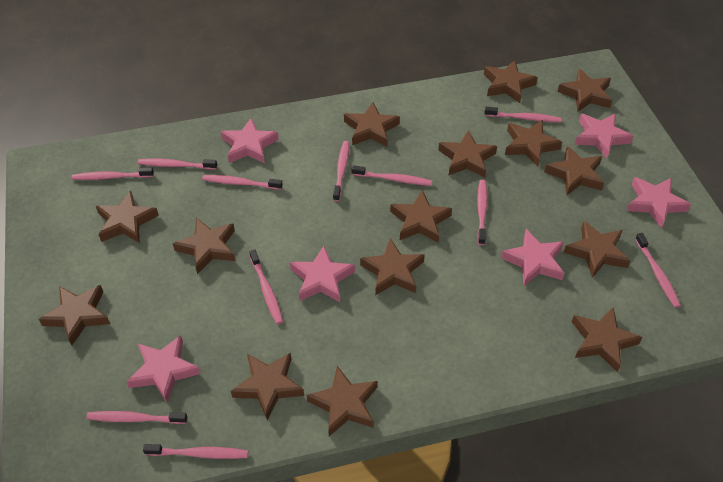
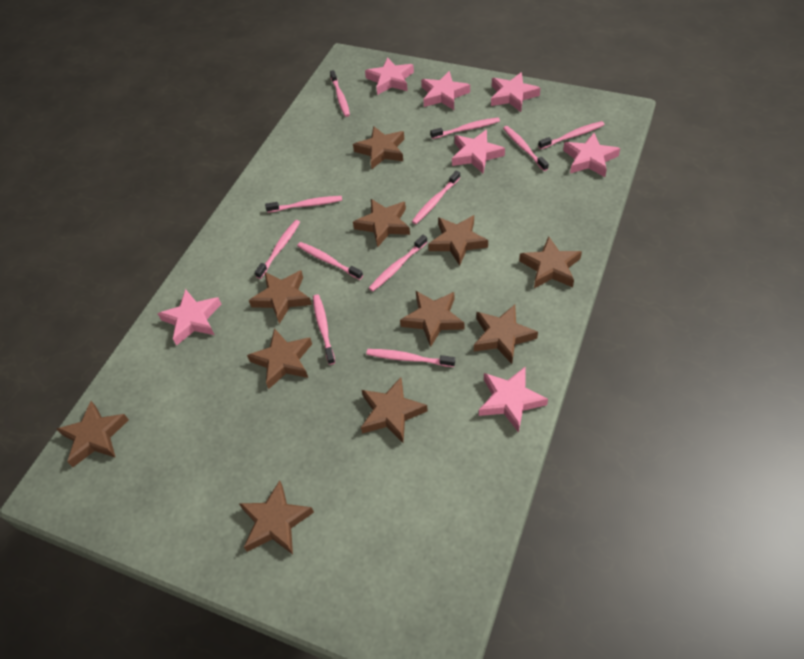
brown star: 15 -> 11
pink star: 6 -> 7

